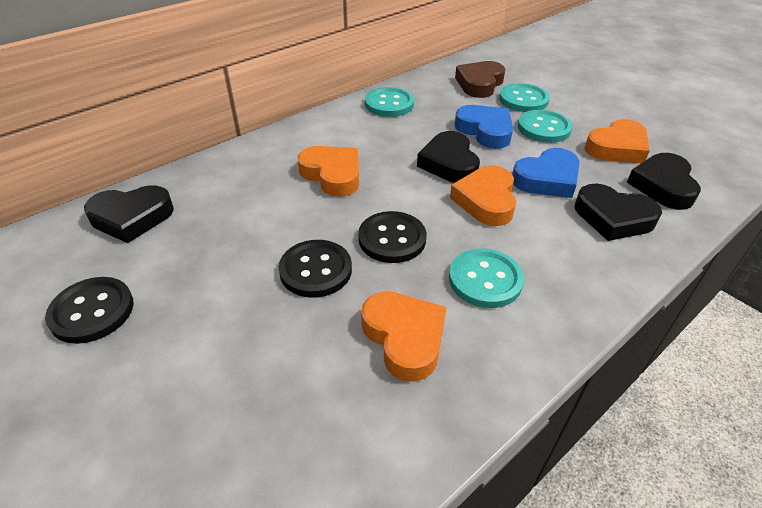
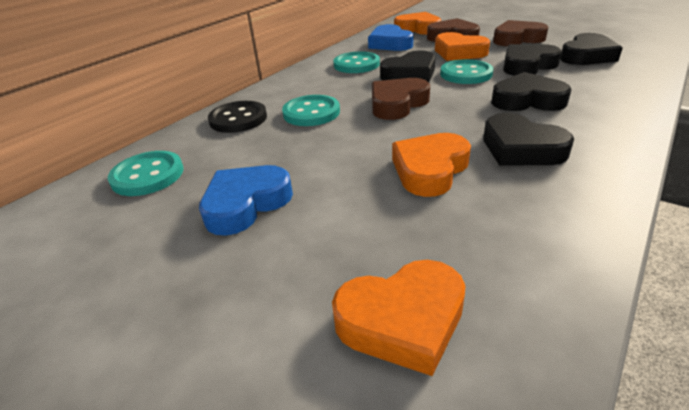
black button: 3 -> 1
black heart: 4 -> 5
brown heart: 1 -> 3

